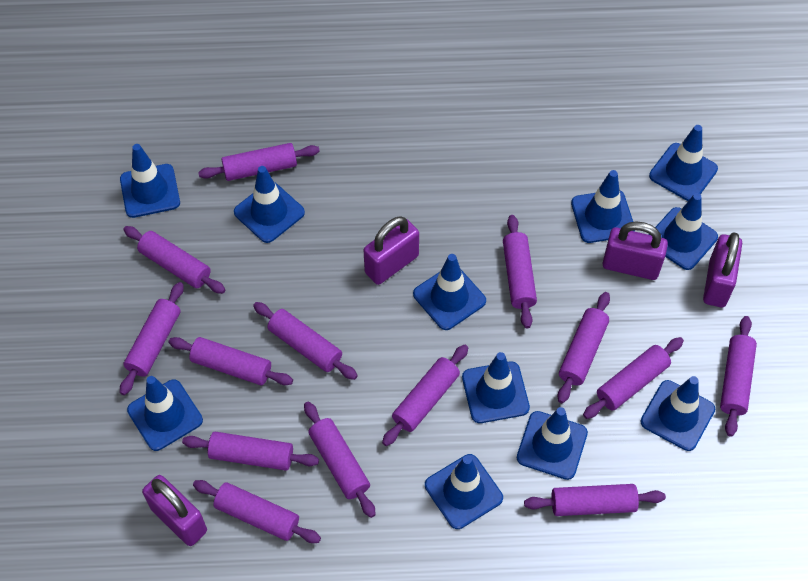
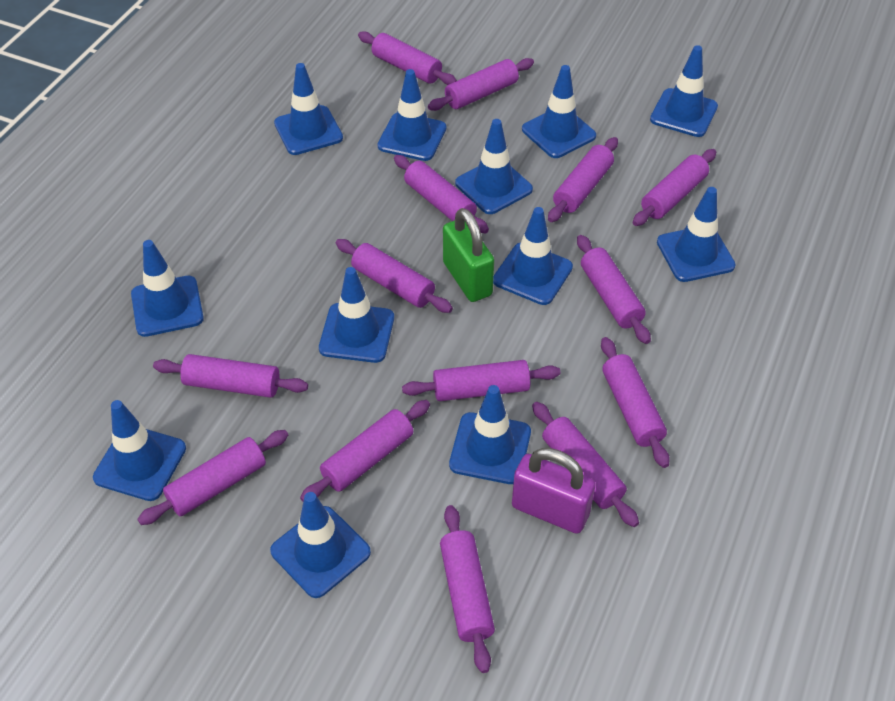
blue traffic cone: 11 -> 12
green padlock: 0 -> 1
purple padlock: 4 -> 1

